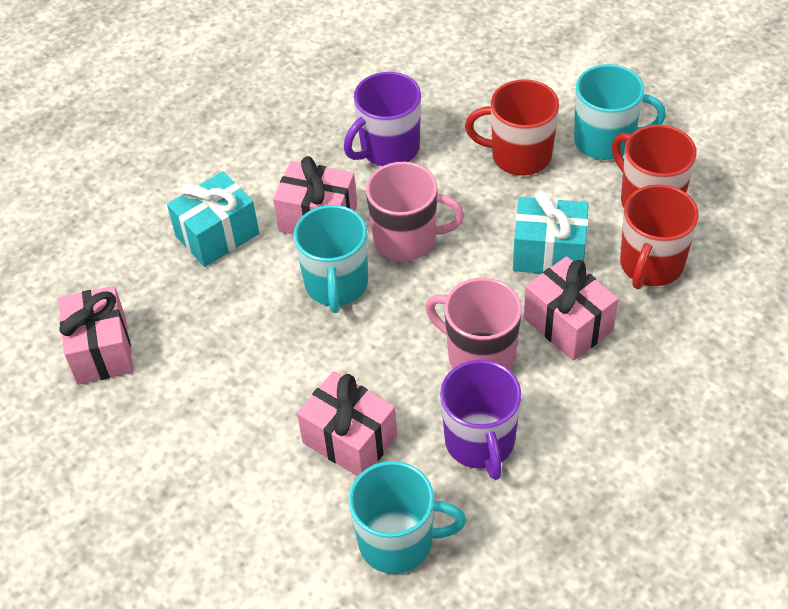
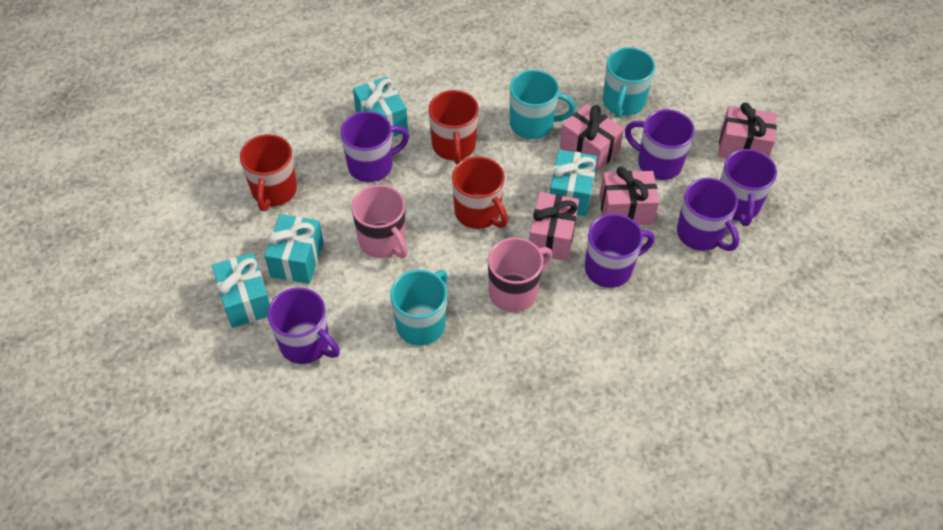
purple mug: 2 -> 6
turquoise gift: 2 -> 4

